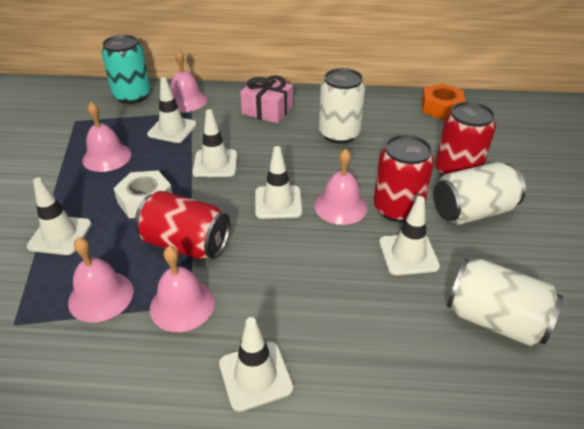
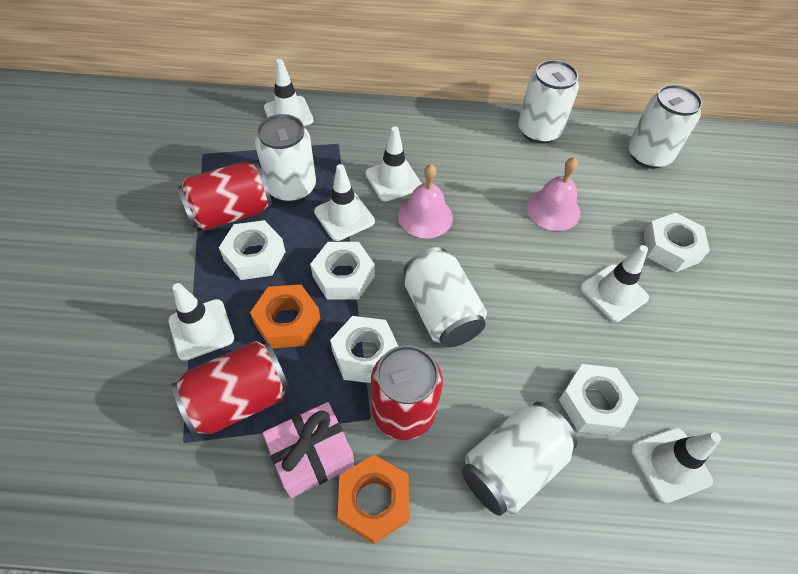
orange nut: 1 -> 2
pink bell: 5 -> 2
turquoise can: 1 -> 0
white can: 3 -> 5
white nut: 1 -> 5

